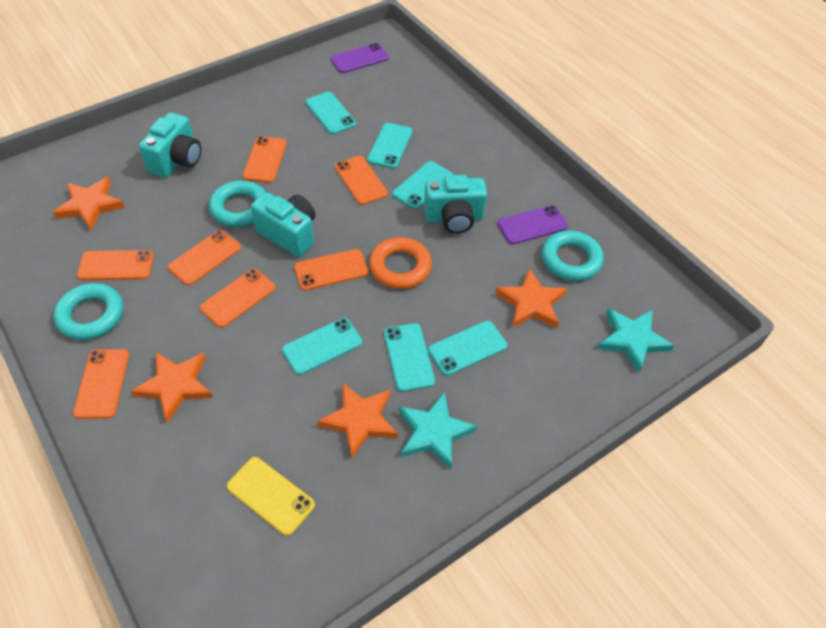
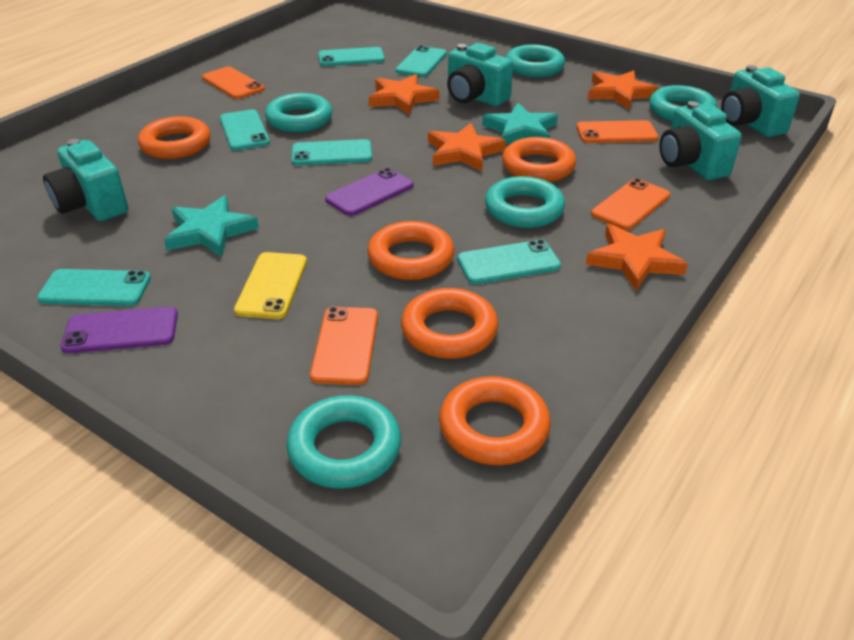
orange phone: 7 -> 4
orange ring: 1 -> 5
turquoise camera: 3 -> 4
turquoise ring: 3 -> 5

